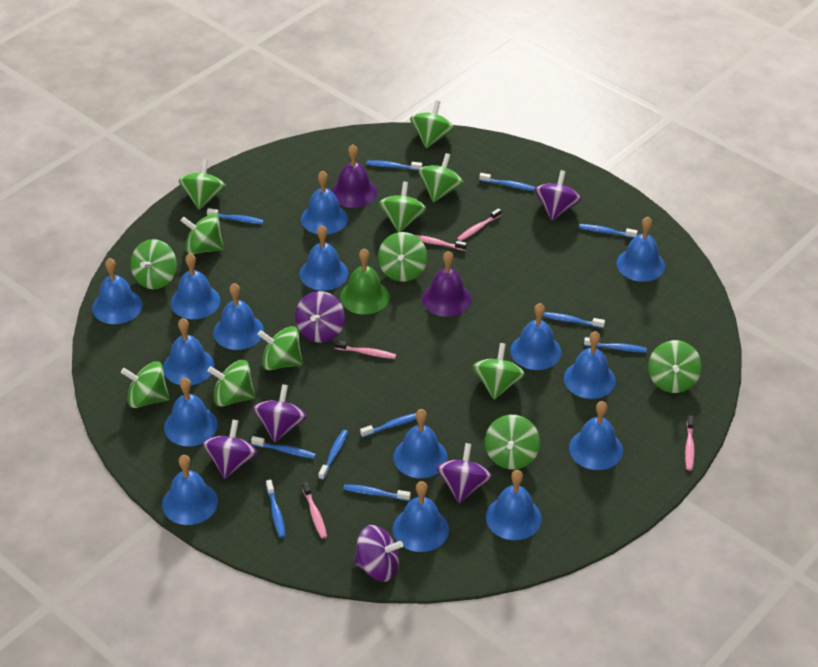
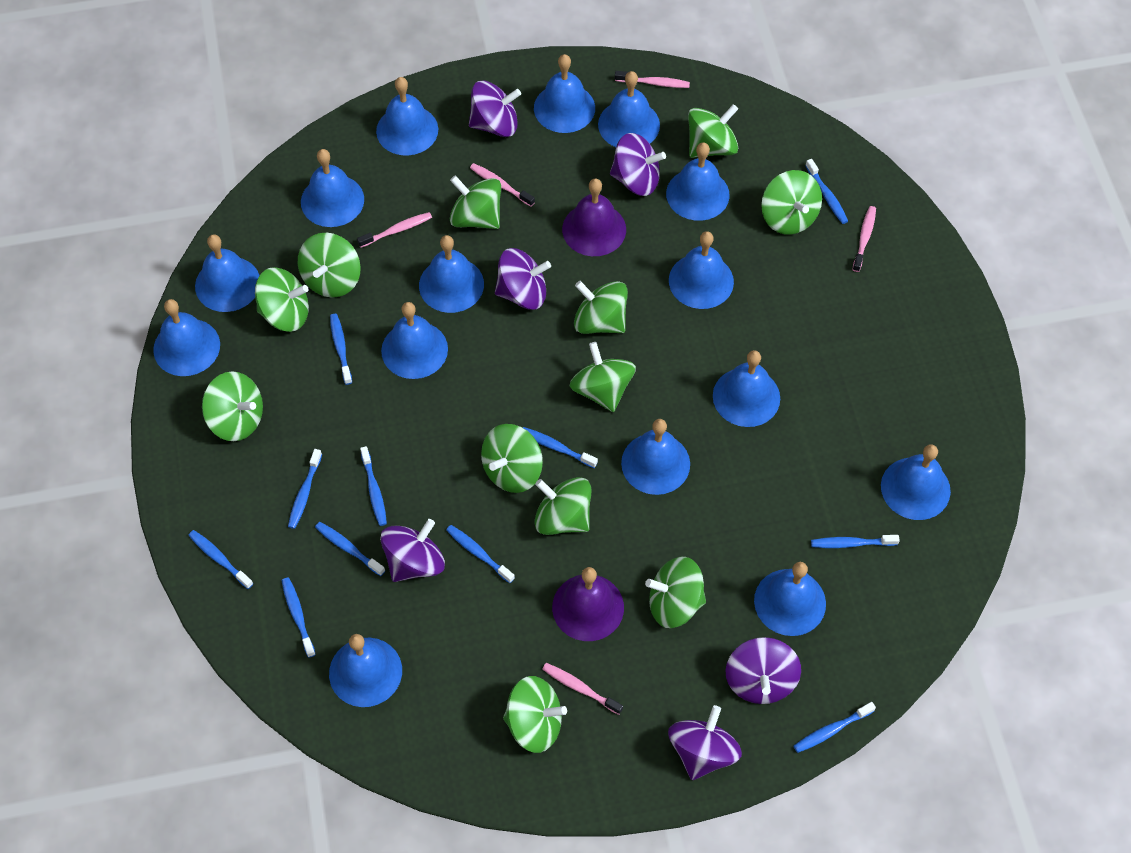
green bell: 1 -> 0
green spinning top: 13 -> 12

